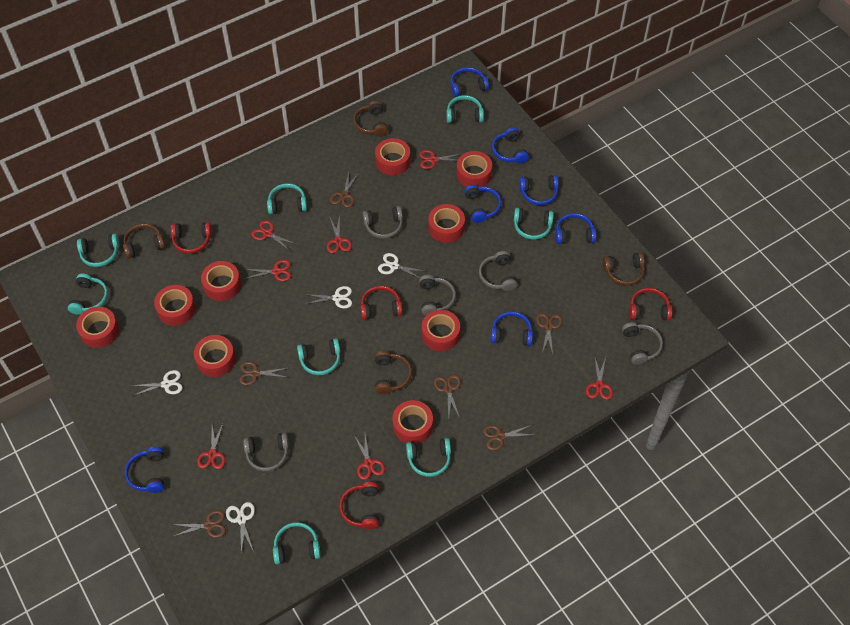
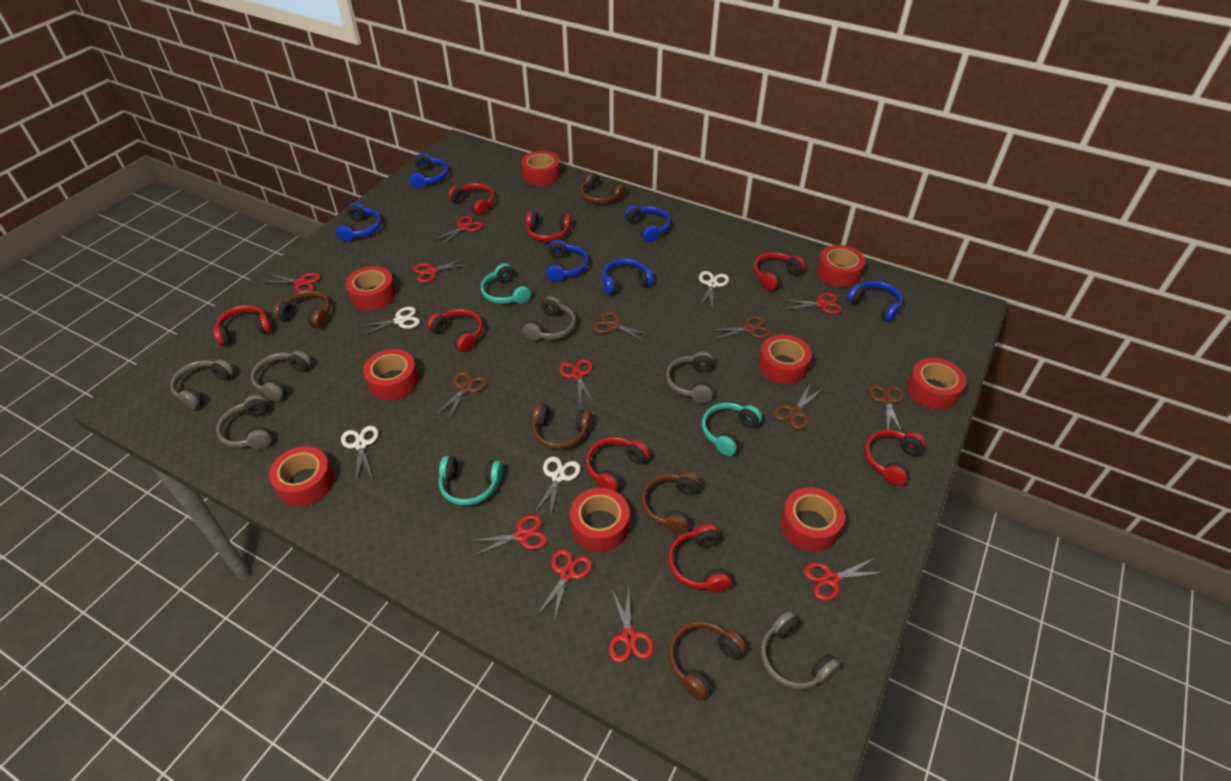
blue headphones: 7 -> 6
brown headphones: 4 -> 5
brown scissors: 6 -> 5
grey headphones: 5 -> 6
red headphones: 4 -> 8
red scissors: 7 -> 9
turquoise headphones: 8 -> 3

